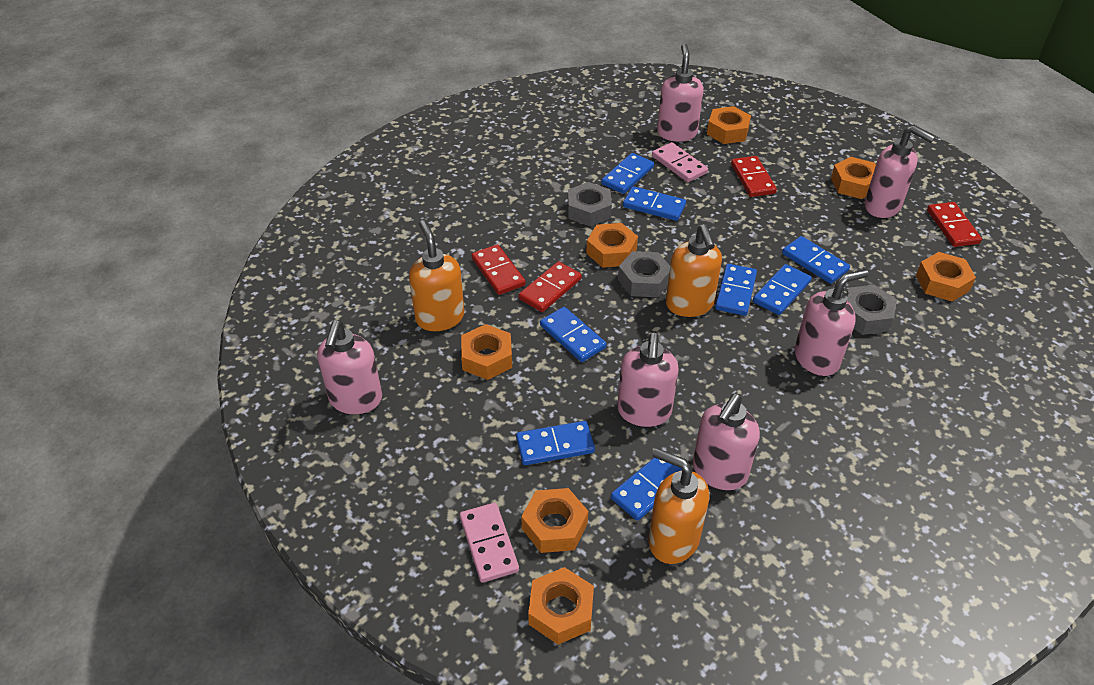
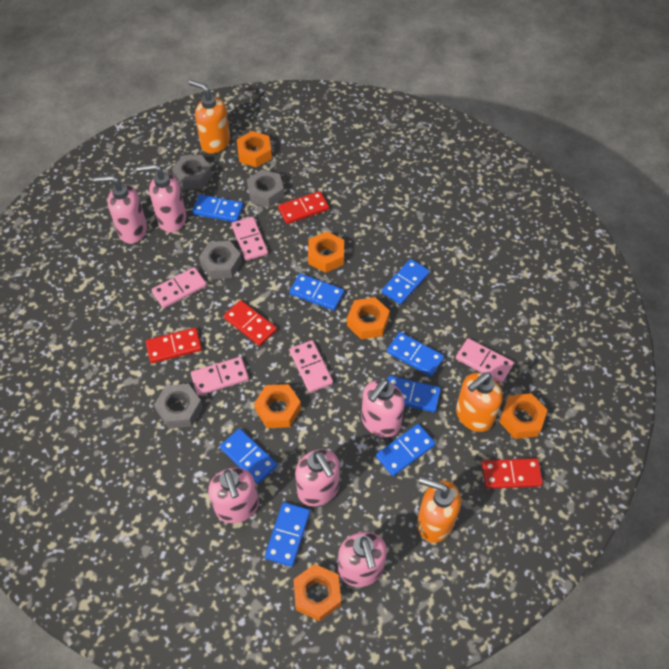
grey nut: 3 -> 4
orange nut: 7 -> 6
pink domino: 2 -> 5

